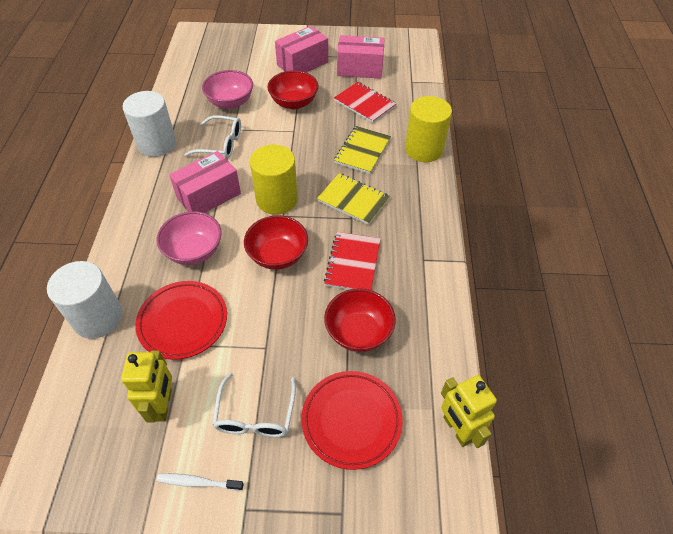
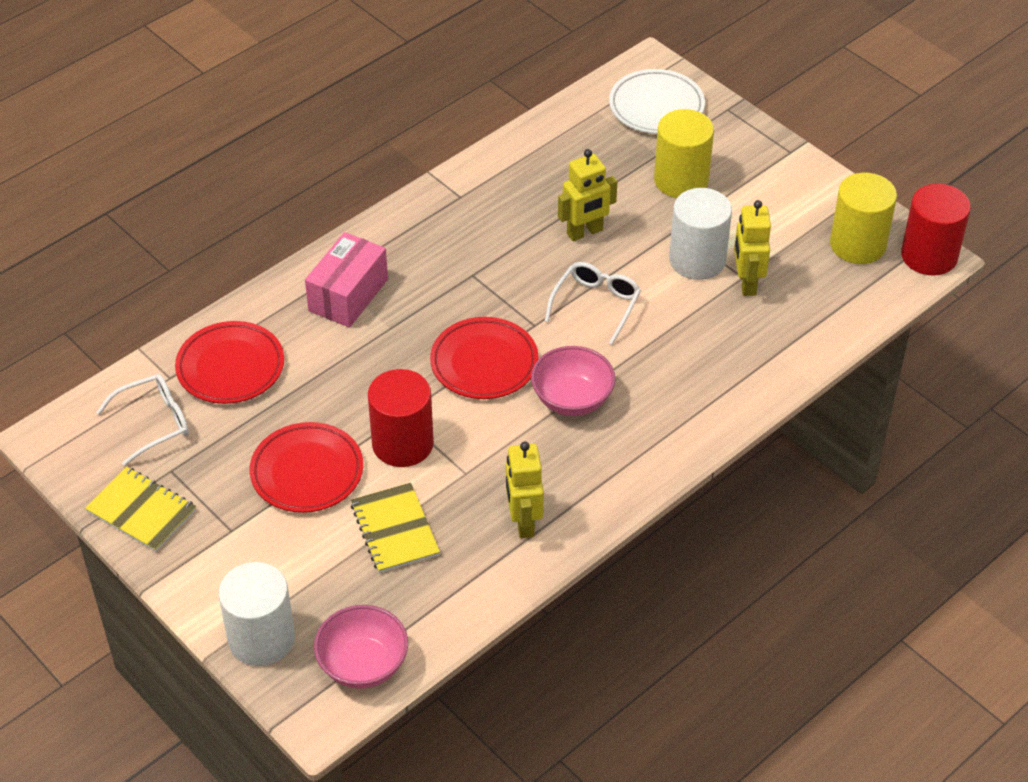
pink box: 3 -> 1
red bowl: 3 -> 0
red cylinder: 0 -> 2
red notebook: 2 -> 0
red plate: 2 -> 3
white plate: 0 -> 1
white toothbrush: 1 -> 0
yellow robot: 2 -> 3

